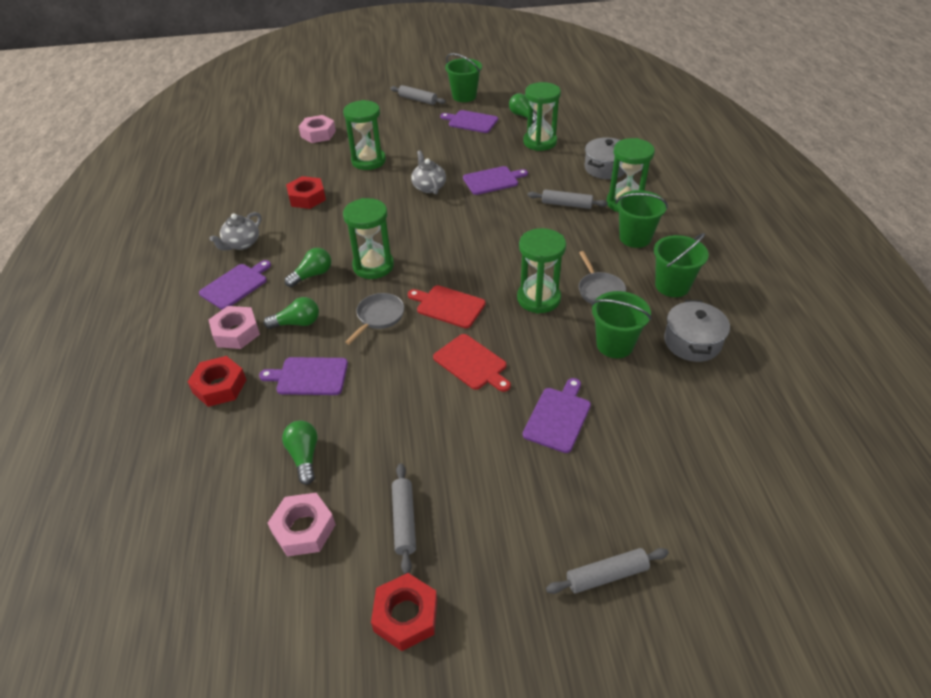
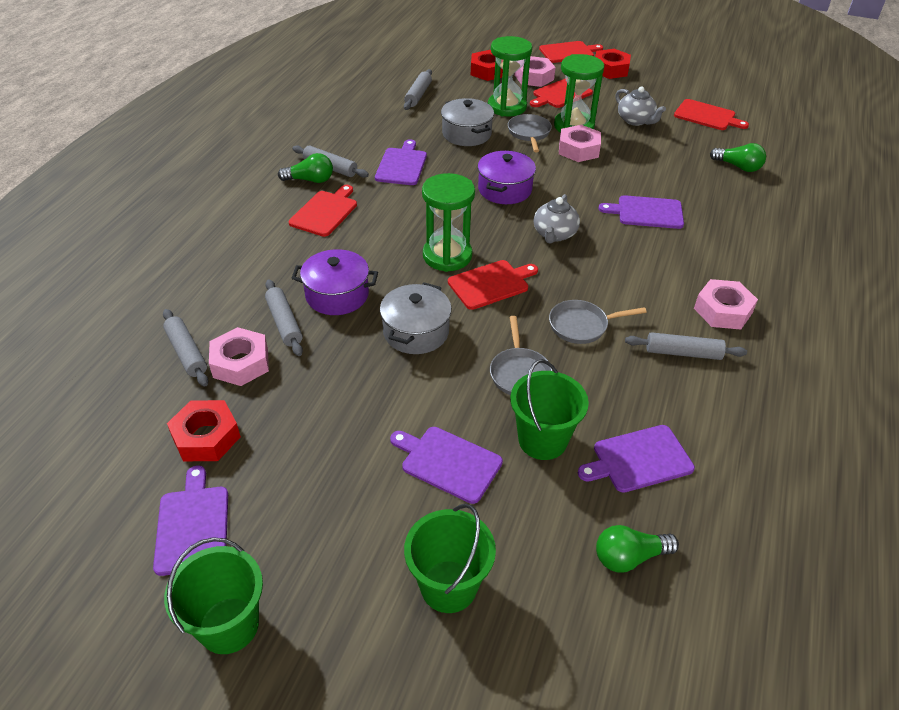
green bucket: 4 -> 3
green hourglass: 5 -> 3
green light bulb: 4 -> 3
grey pan: 2 -> 3
grey rolling pin: 4 -> 5
pink nut: 3 -> 4
purple pot: 0 -> 2
red cutting board: 2 -> 5

